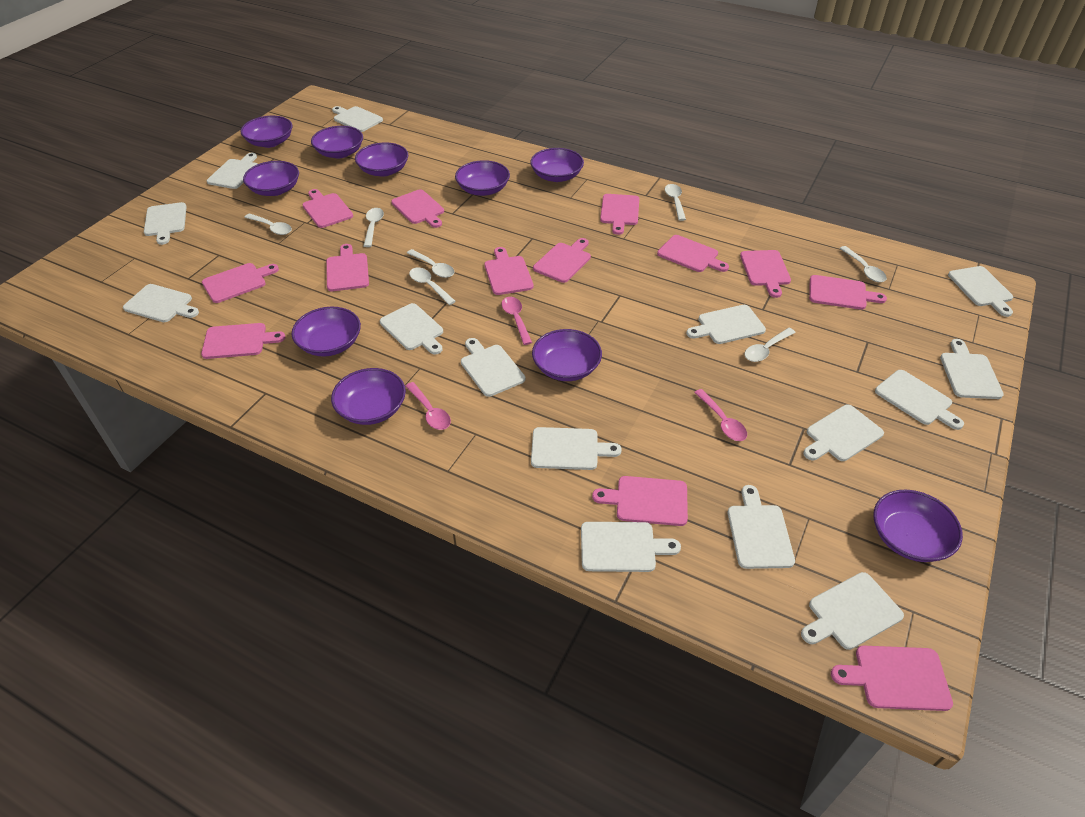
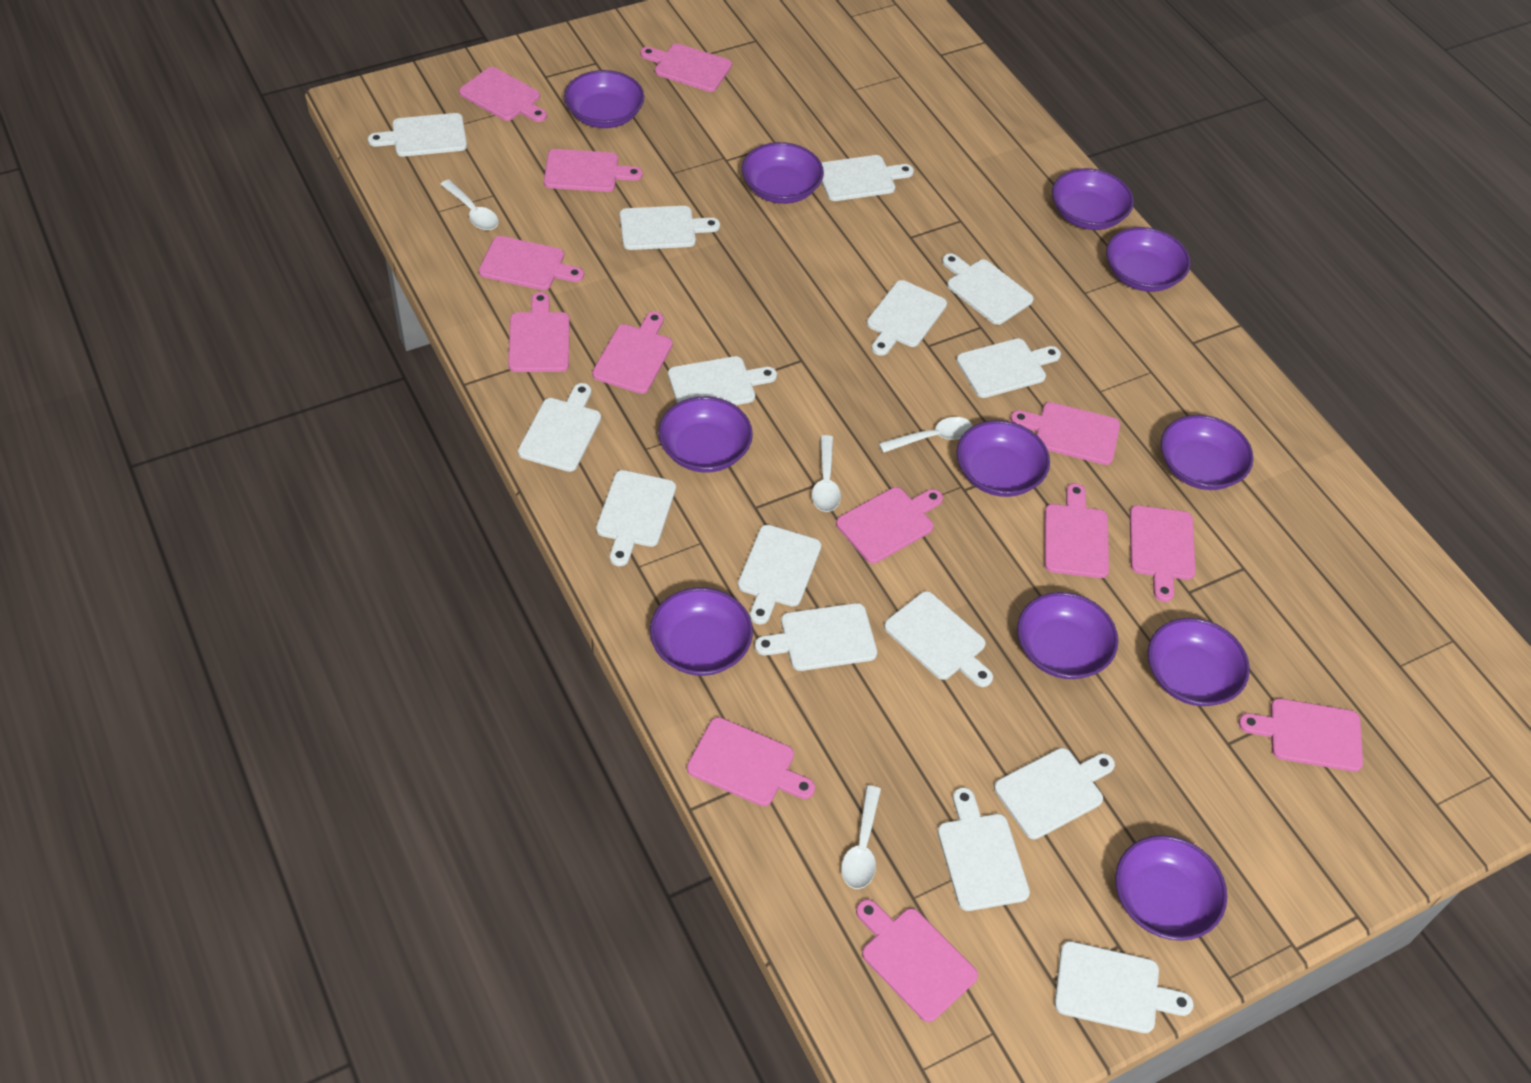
pink spoon: 3 -> 0
purple bowl: 10 -> 11
white spoon: 7 -> 4

